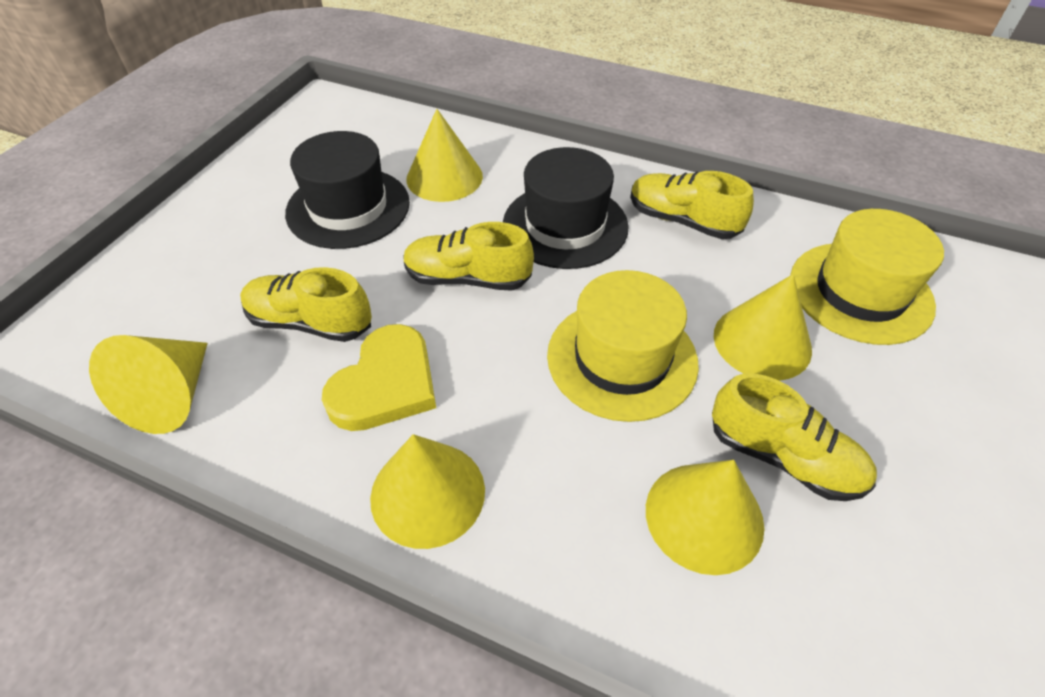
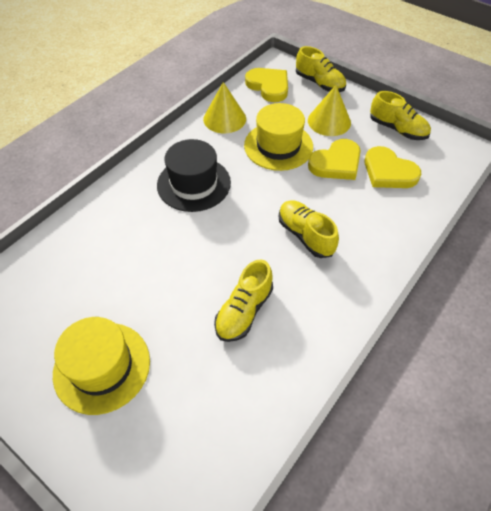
black hat: 2 -> 1
yellow cone: 5 -> 2
yellow heart: 1 -> 3

